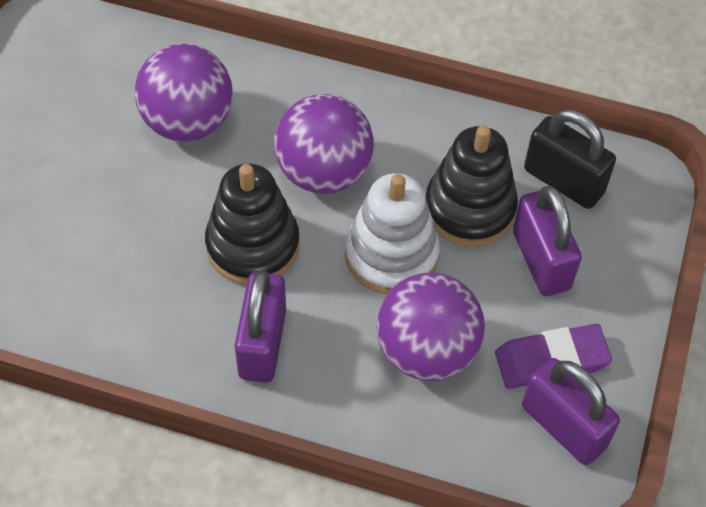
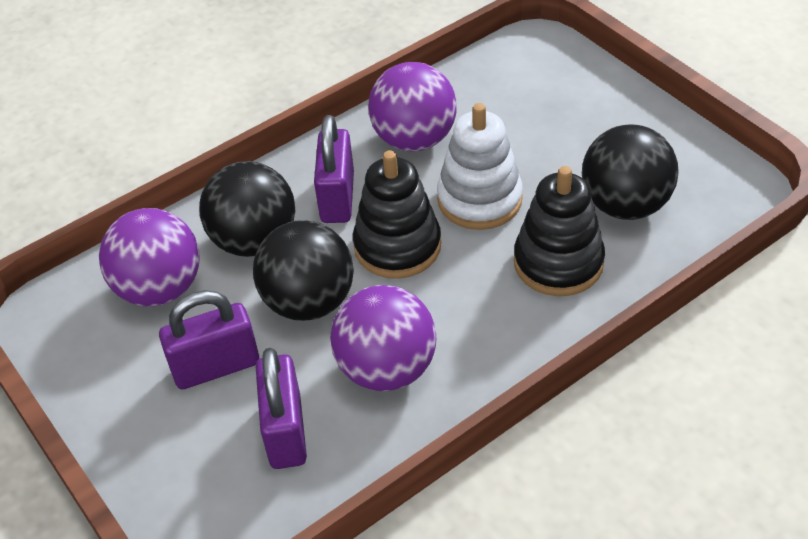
black ball: 0 -> 3
black padlock: 1 -> 0
purple eraser: 1 -> 0

